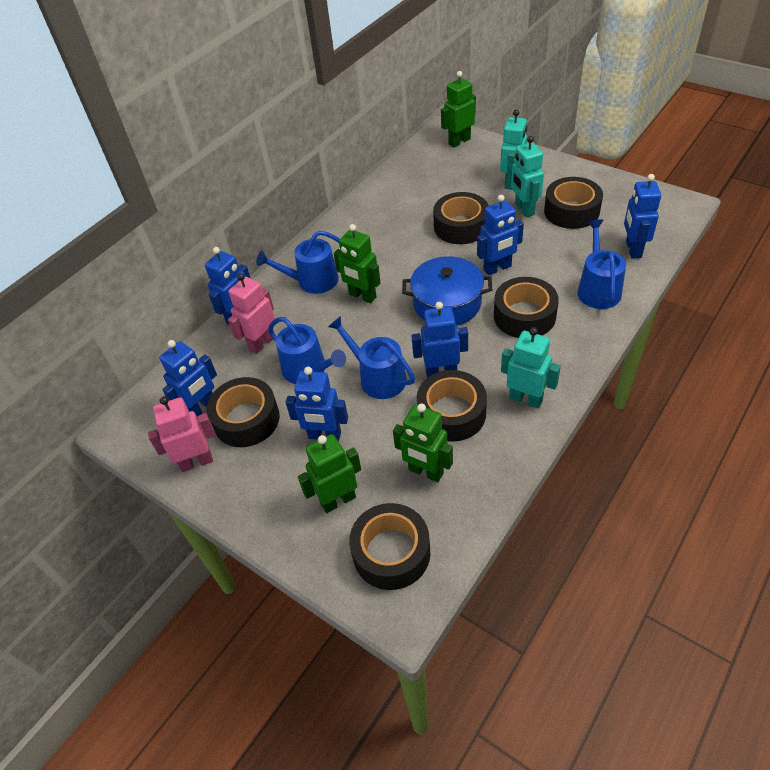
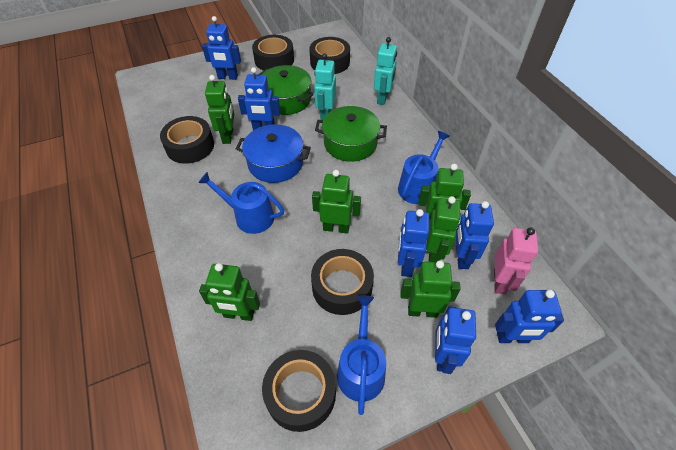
black tape: 6 -> 5
blue watering can: 4 -> 3
green pot: 0 -> 2
green robot: 4 -> 6
pink robot: 2 -> 1
turquoise robot: 3 -> 2

